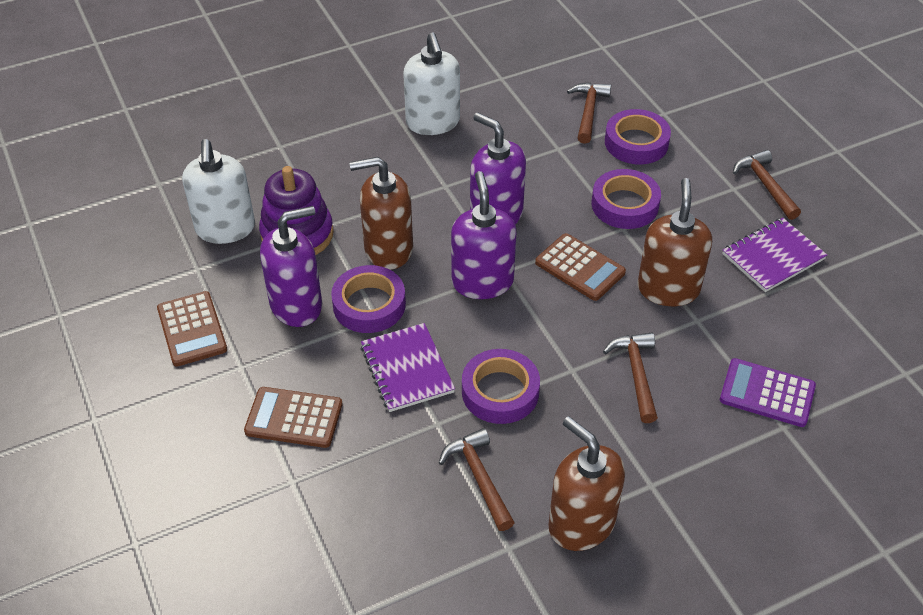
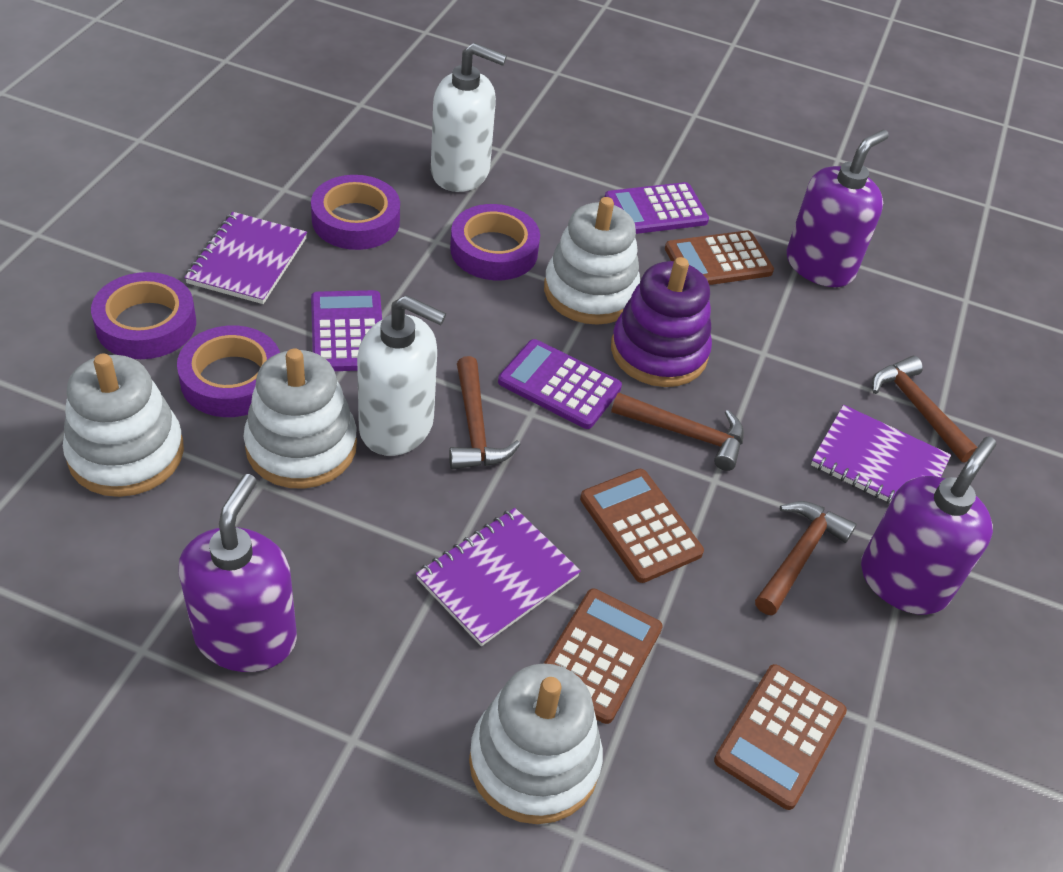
brown calculator: 3 -> 4
brown soap dispenser: 3 -> 0
purple calculator: 1 -> 3
purple notebook: 2 -> 3
white stacking toy: 0 -> 4

